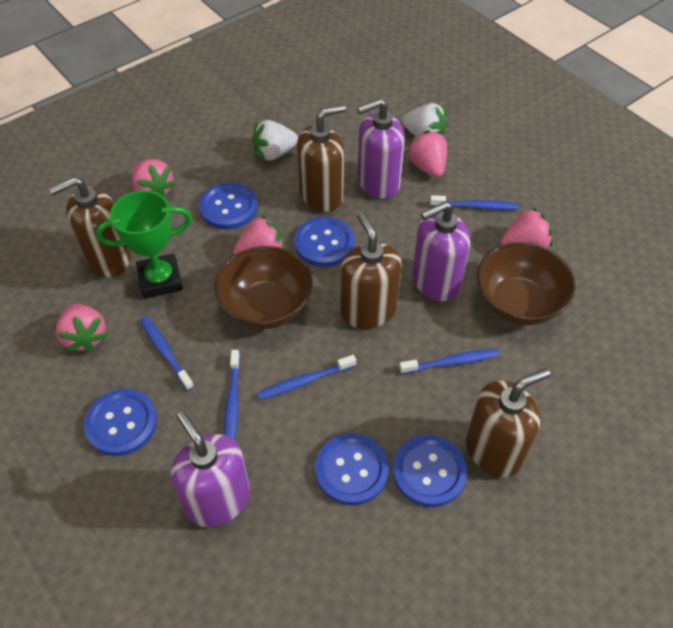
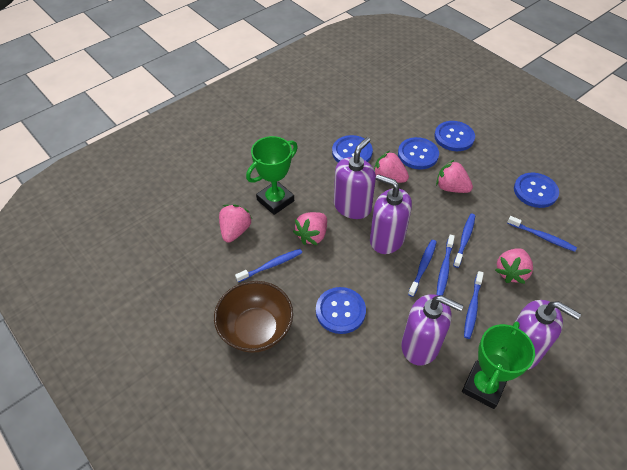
blue toothbrush: 5 -> 6
brown bowl: 2 -> 1
brown soap dispenser: 4 -> 0
green trophy: 1 -> 2
purple soap dispenser: 3 -> 4
white strawberry: 2 -> 0

